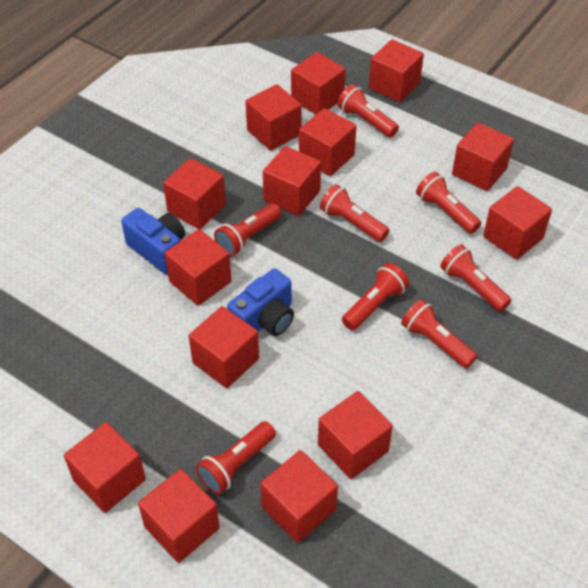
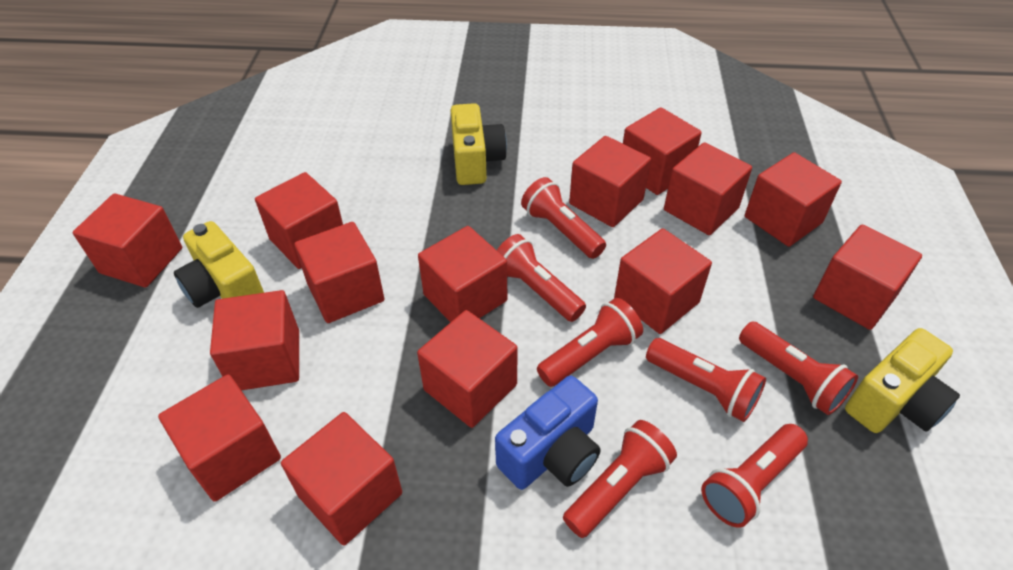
blue camera: 2 -> 1
red flashlight: 8 -> 7
yellow camera: 0 -> 3

